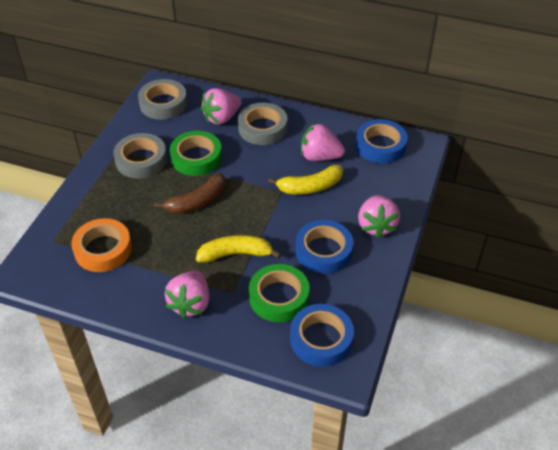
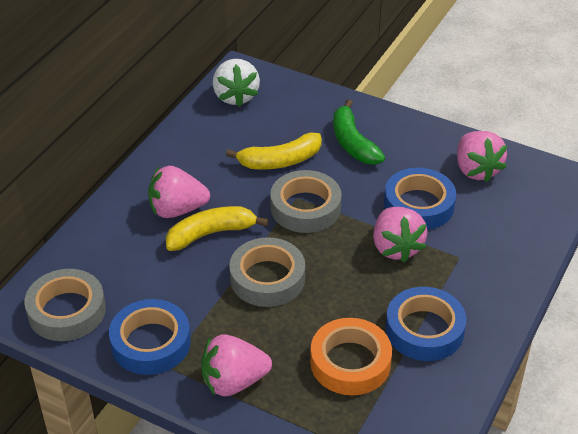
brown banana: 1 -> 0
green banana: 0 -> 1
green tape: 2 -> 0
white strawberry: 0 -> 1

